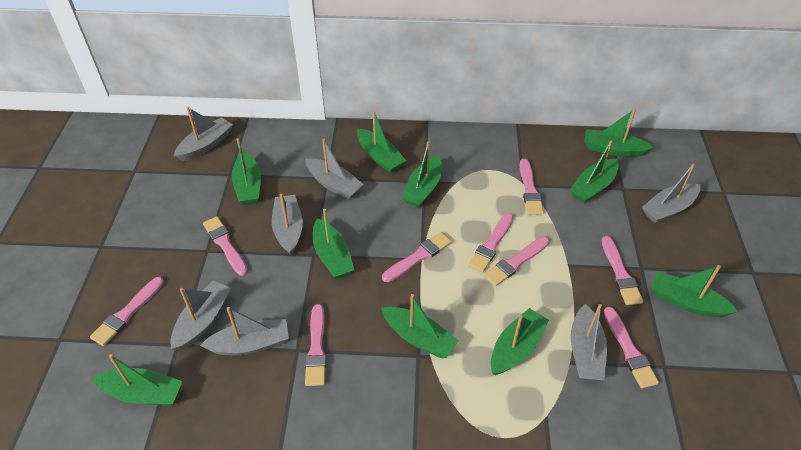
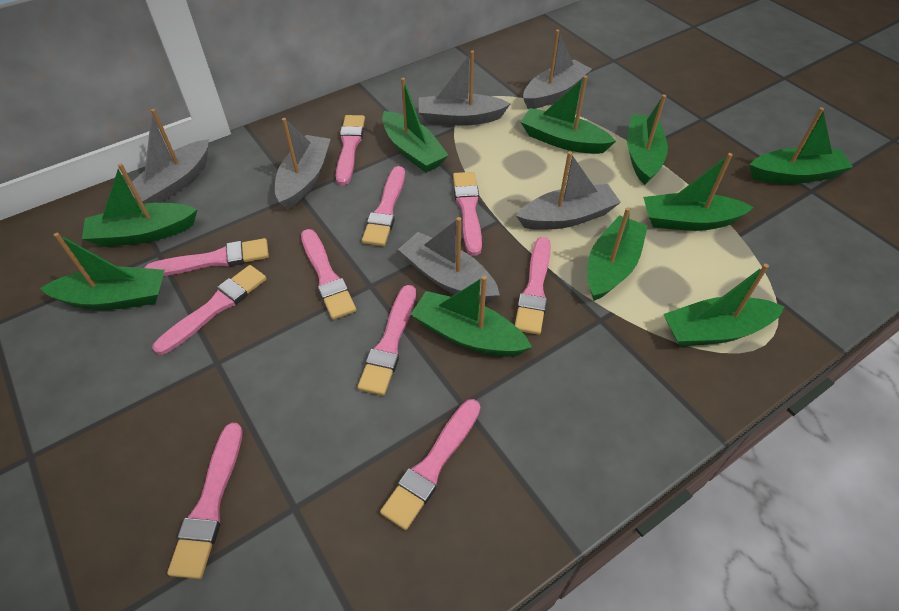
grey boat: 7 -> 6
pink brush: 9 -> 10

